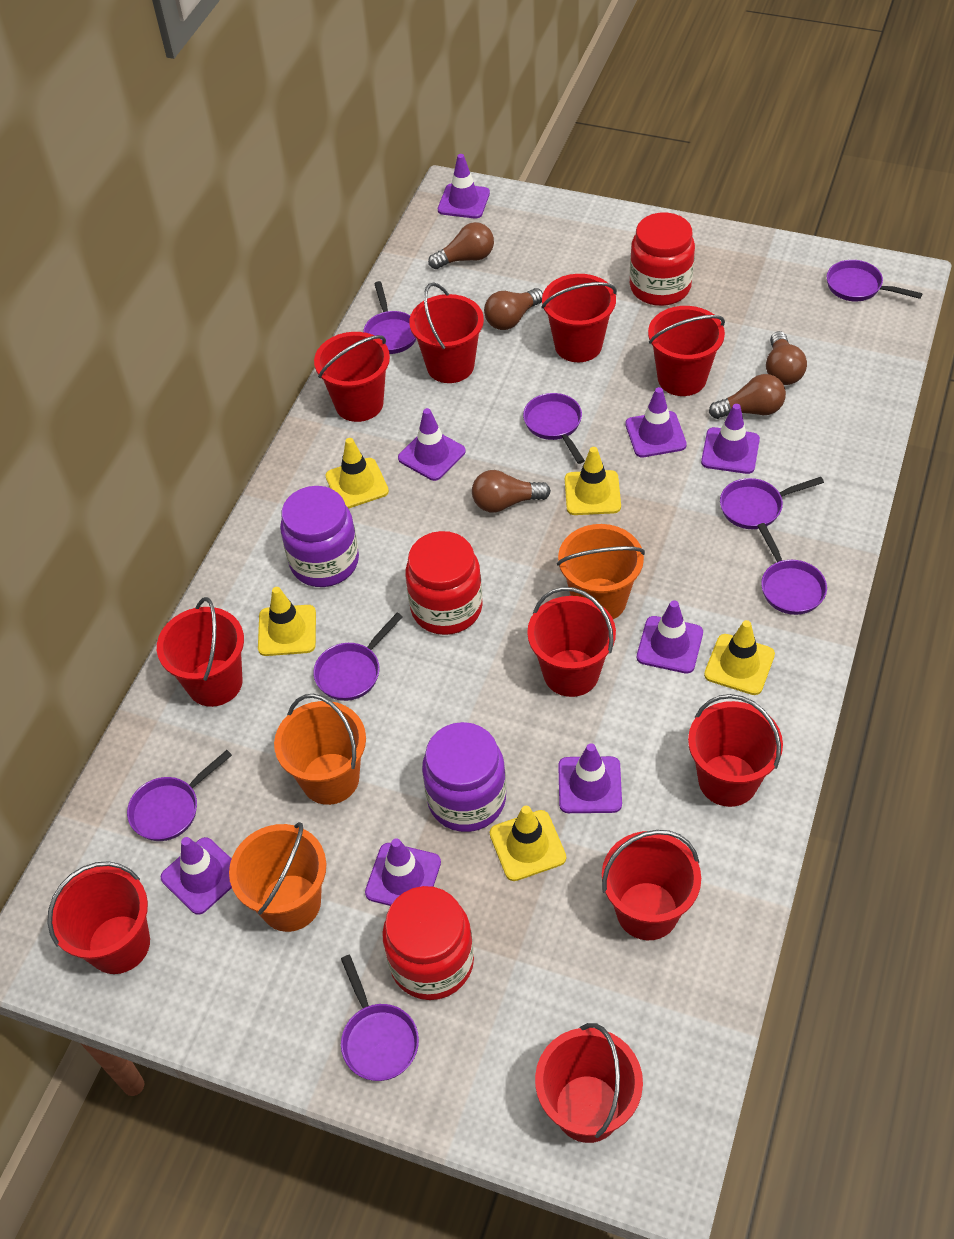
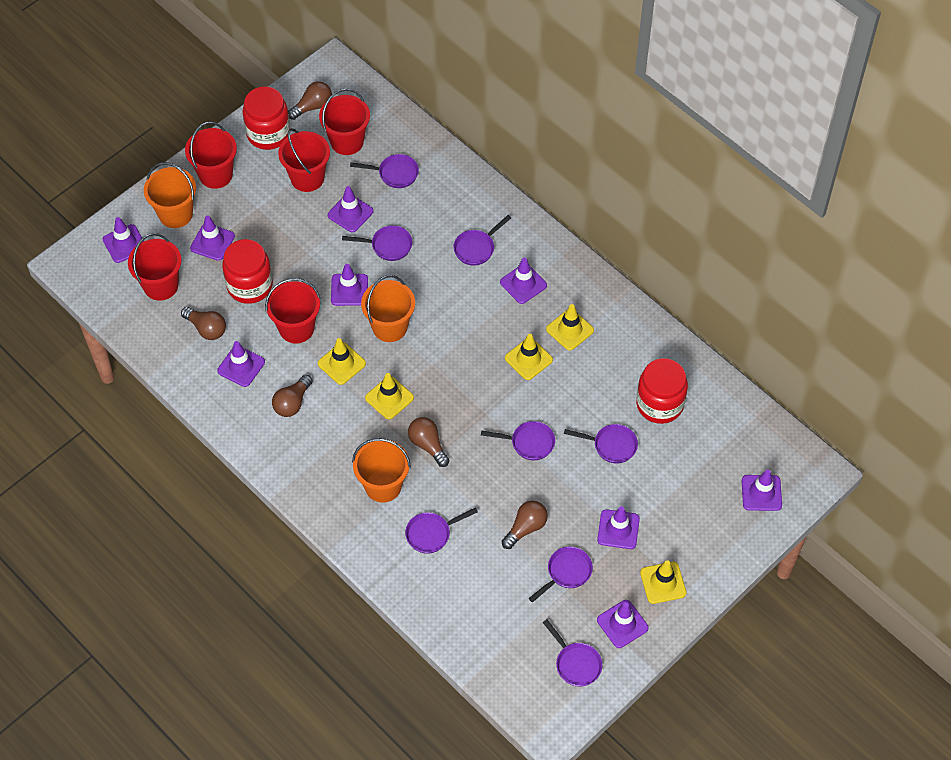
purple jar: 2 -> 0
purple traffic cone: 8 -> 9
red bucket: 10 -> 5

